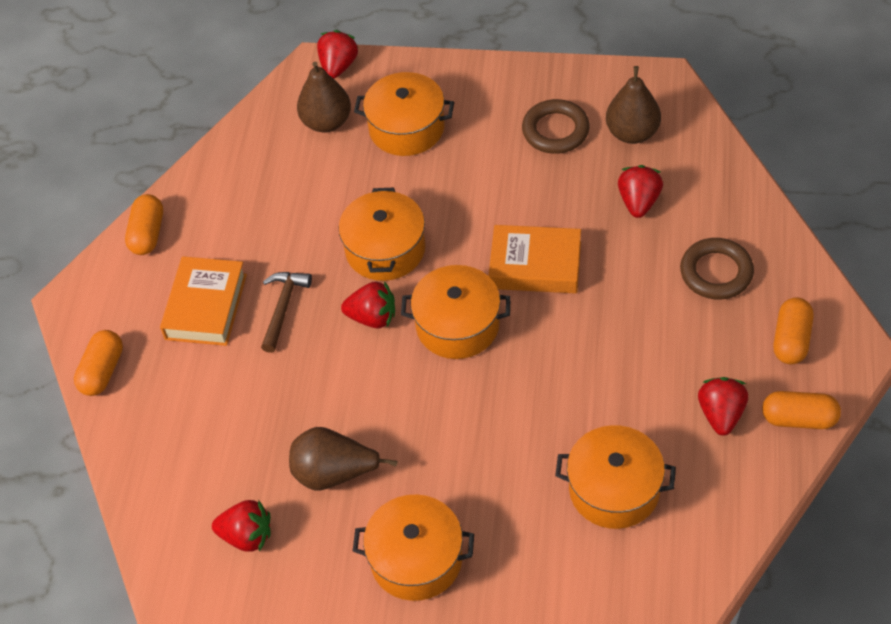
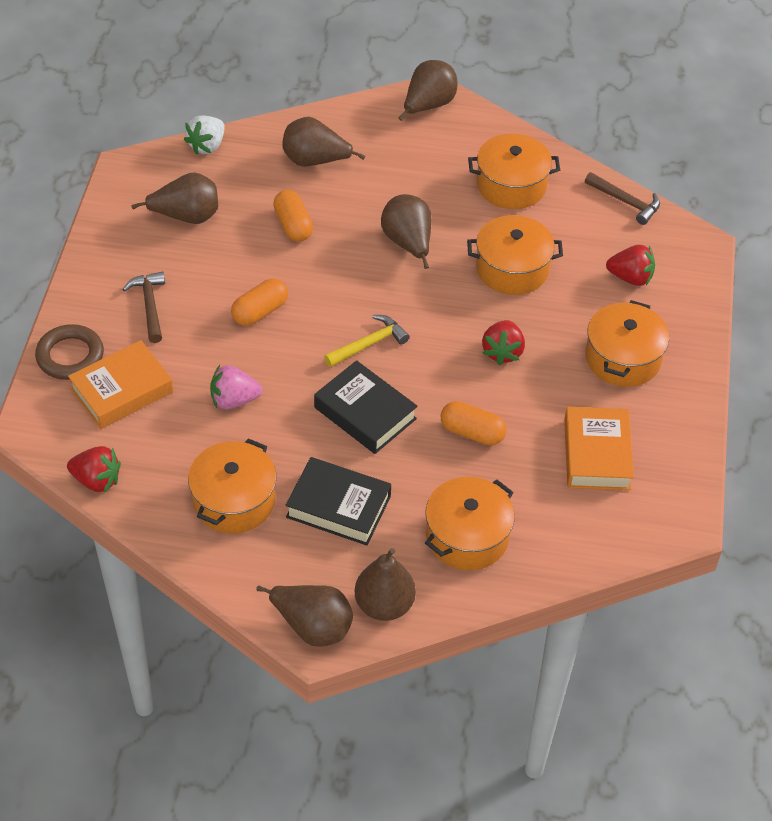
black book: 0 -> 2
brown hammer: 1 -> 2
brown pear: 3 -> 6
brown ring: 2 -> 1
orange capsule: 4 -> 3
pink strawberry: 0 -> 1
red strawberry: 5 -> 3
white strawberry: 0 -> 1
yellow hammer: 0 -> 1

